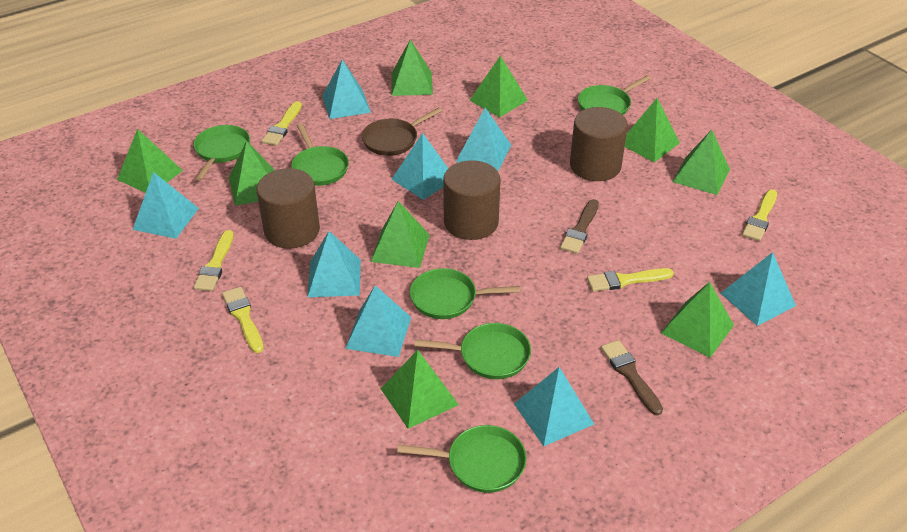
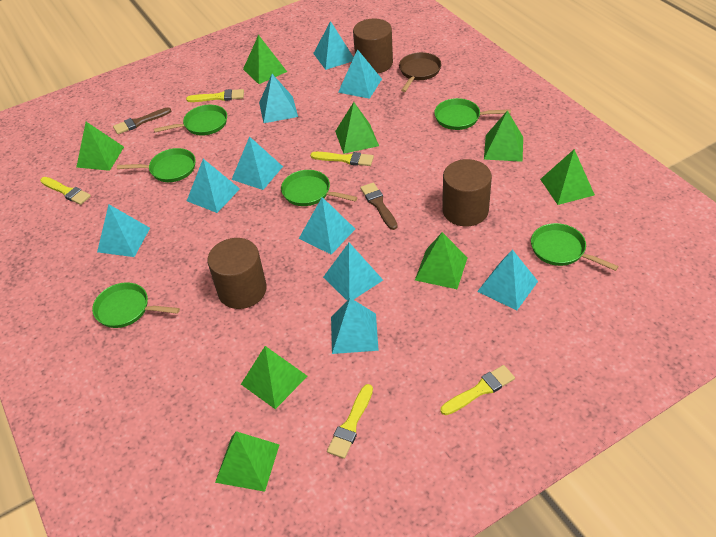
green pyramid: 9 -> 8
turquoise pyramid: 8 -> 10

